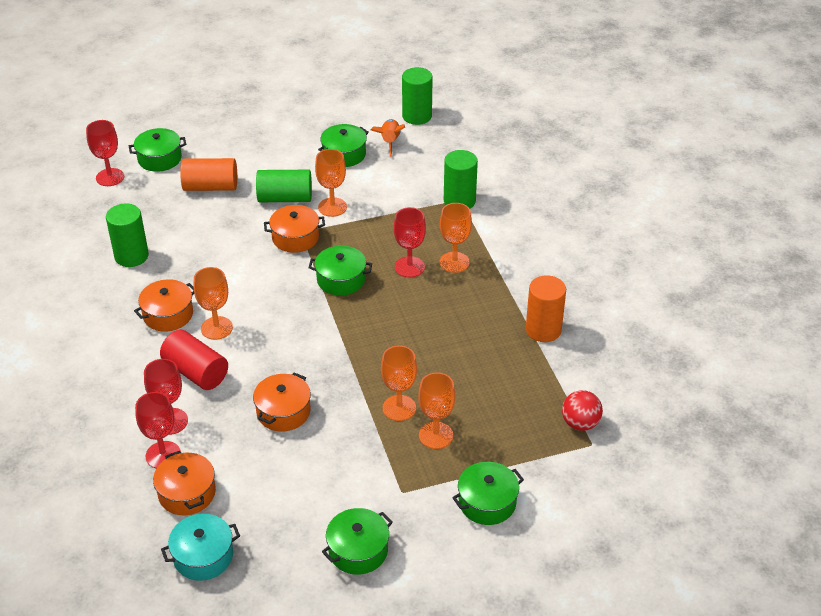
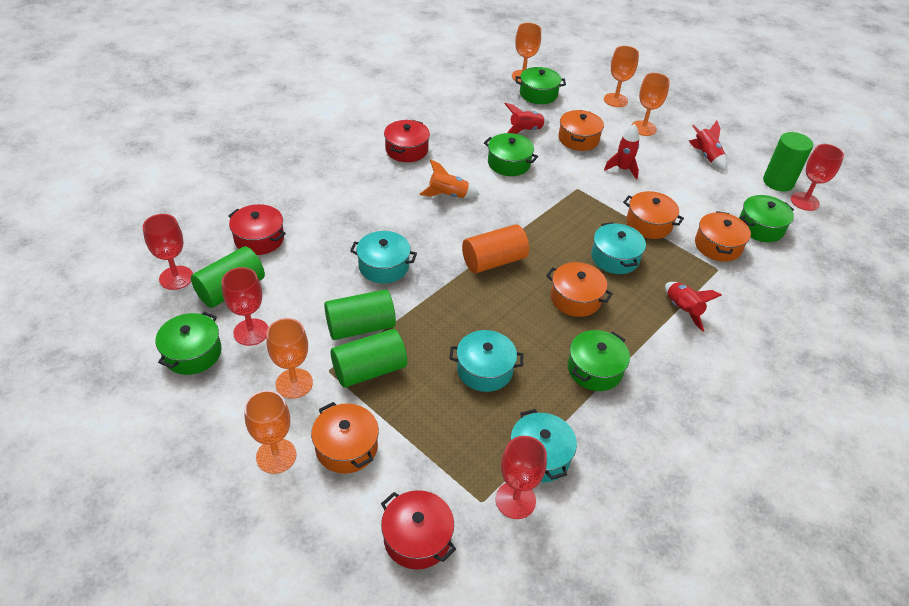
orange cylinder: 2 -> 1
orange pot: 4 -> 5
red ball: 1 -> 0
red cylinder: 1 -> 0
red pot: 0 -> 3
red rocket: 0 -> 4
turquoise pot: 1 -> 4

